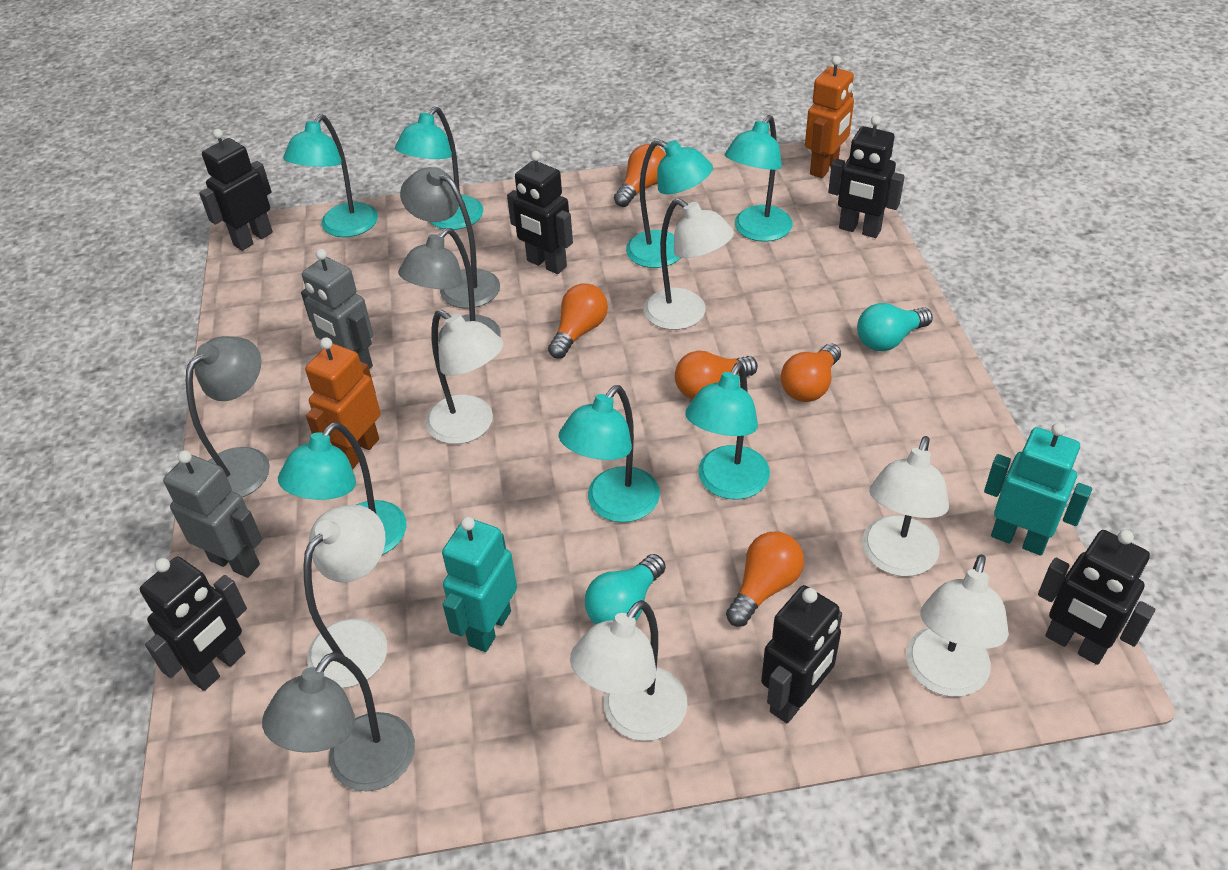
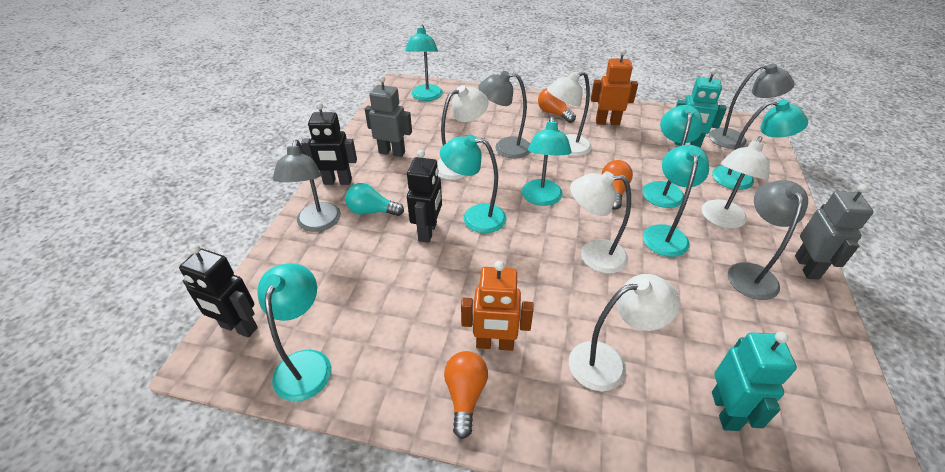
black robot: 6 -> 3
orange light bulb: 5 -> 3
turquoise light bulb: 2 -> 1
white lamp: 6 -> 5

